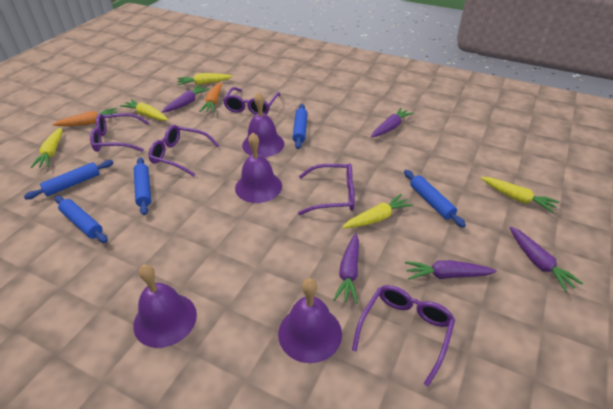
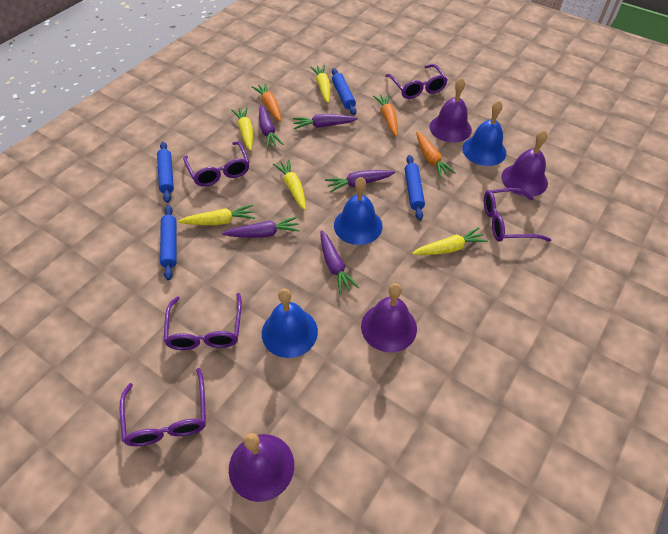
blue bell: 0 -> 3
blue rolling pin: 5 -> 4
orange carrot: 2 -> 3

